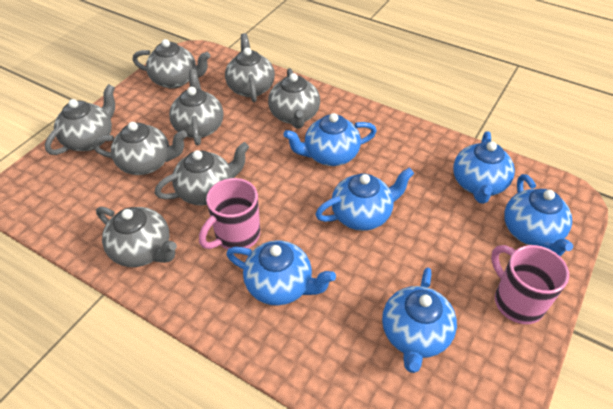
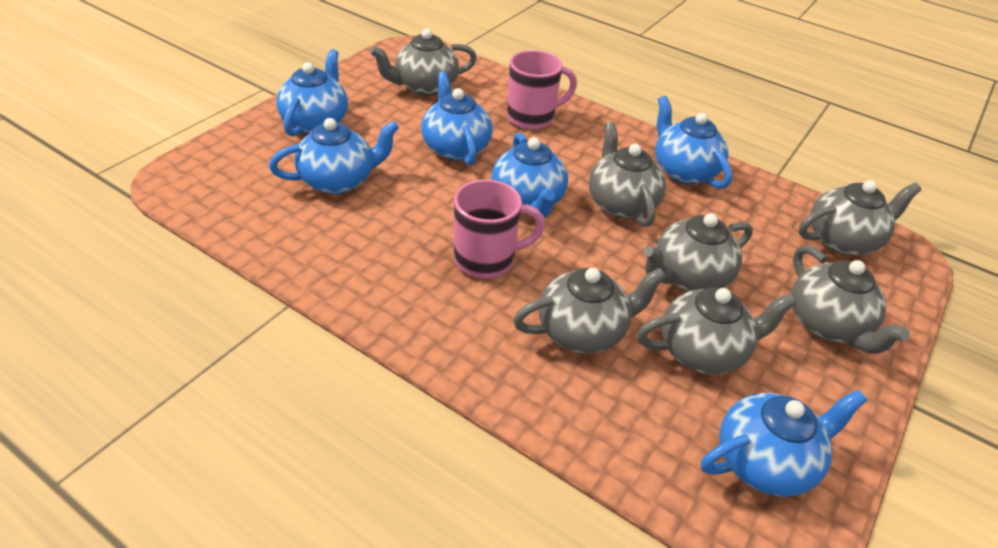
grey teapot: 8 -> 7

